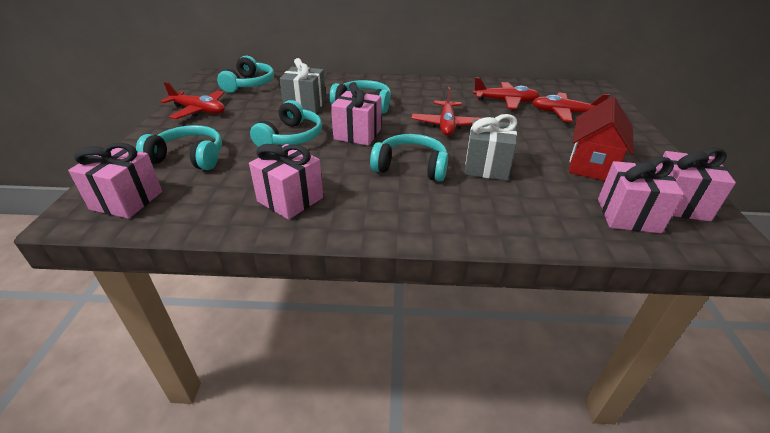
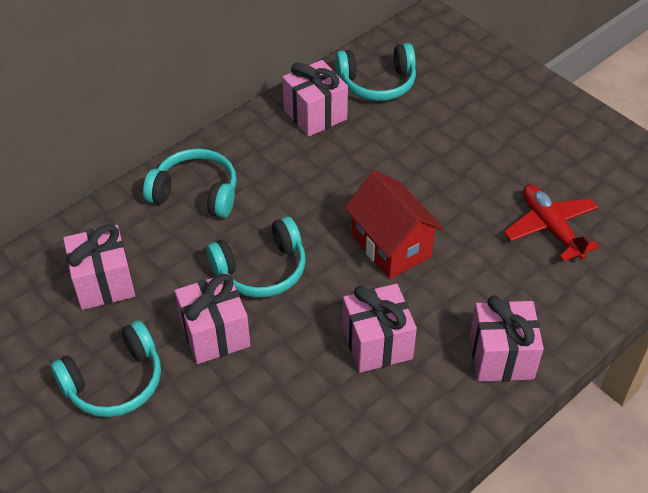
grey gift: 2 -> 0
red plane: 4 -> 1
turquoise headphones: 5 -> 4

